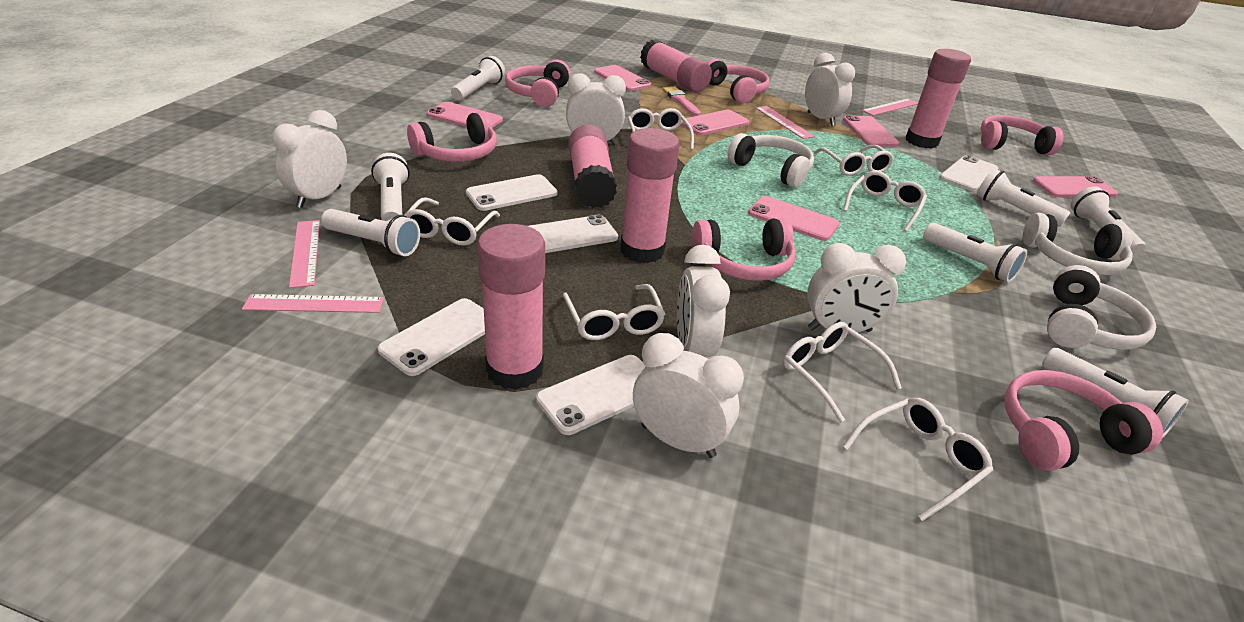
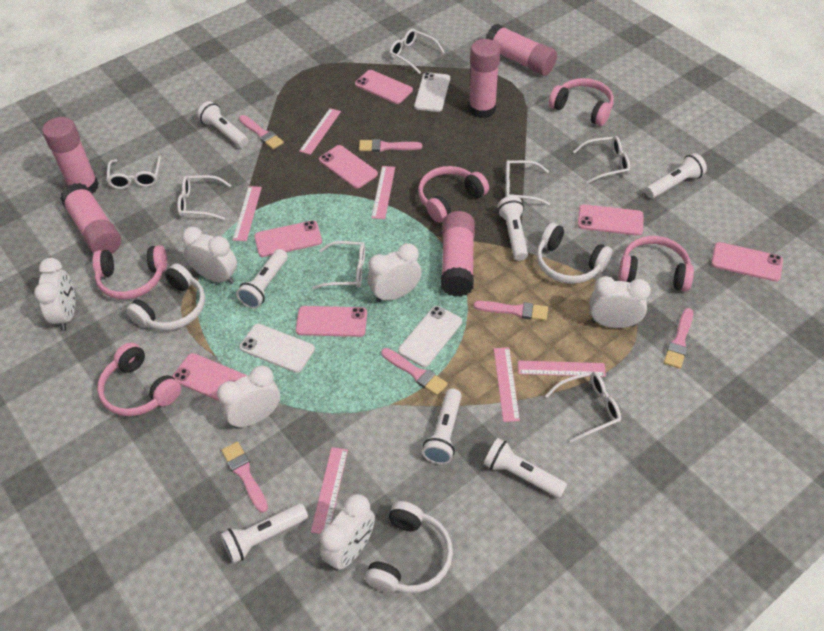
pink brush: 1 -> 6
pink headphones: 6 -> 5
pink phone: 6 -> 7
pink ruler: 4 -> 6
white phone: 5 -> 3

